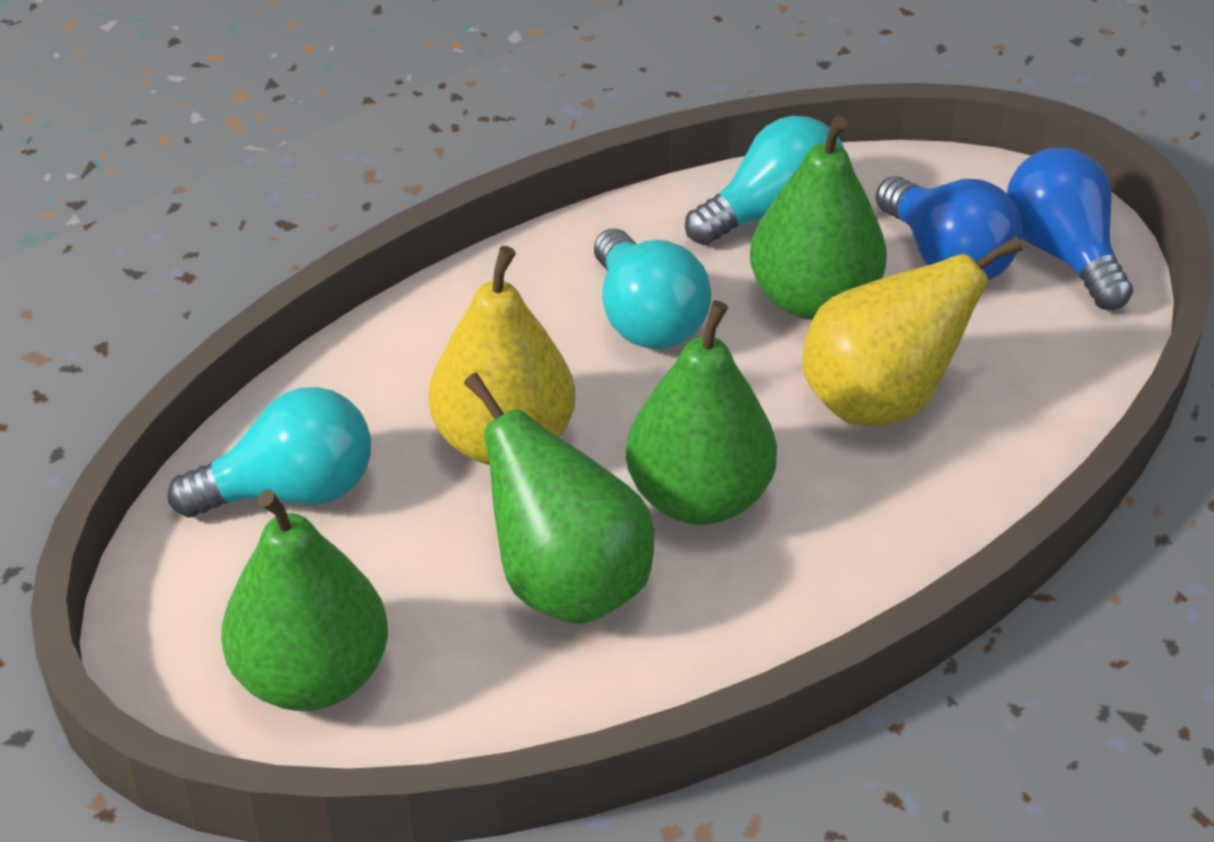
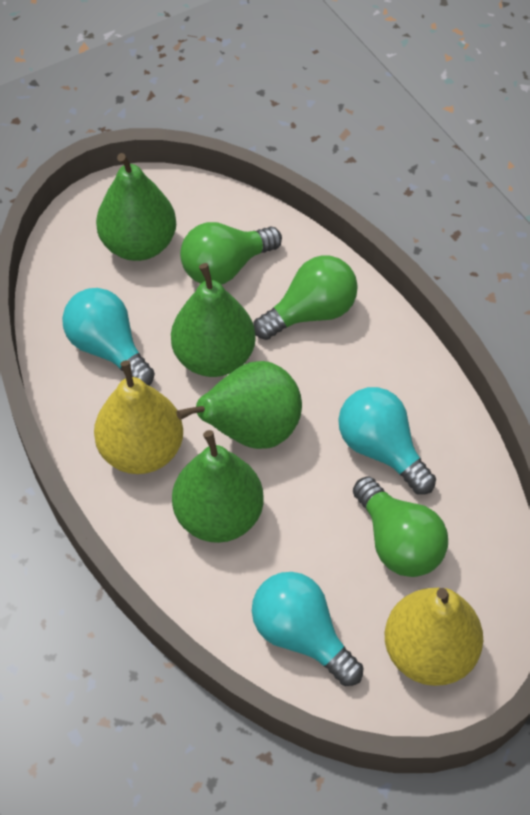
blue light bulb: 2 -> 0
green light bulb: 0 -> 3

